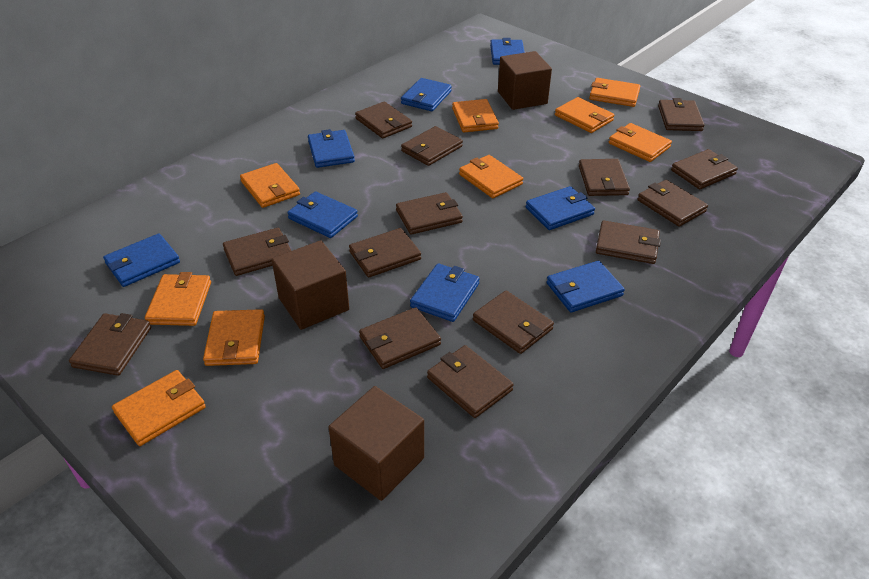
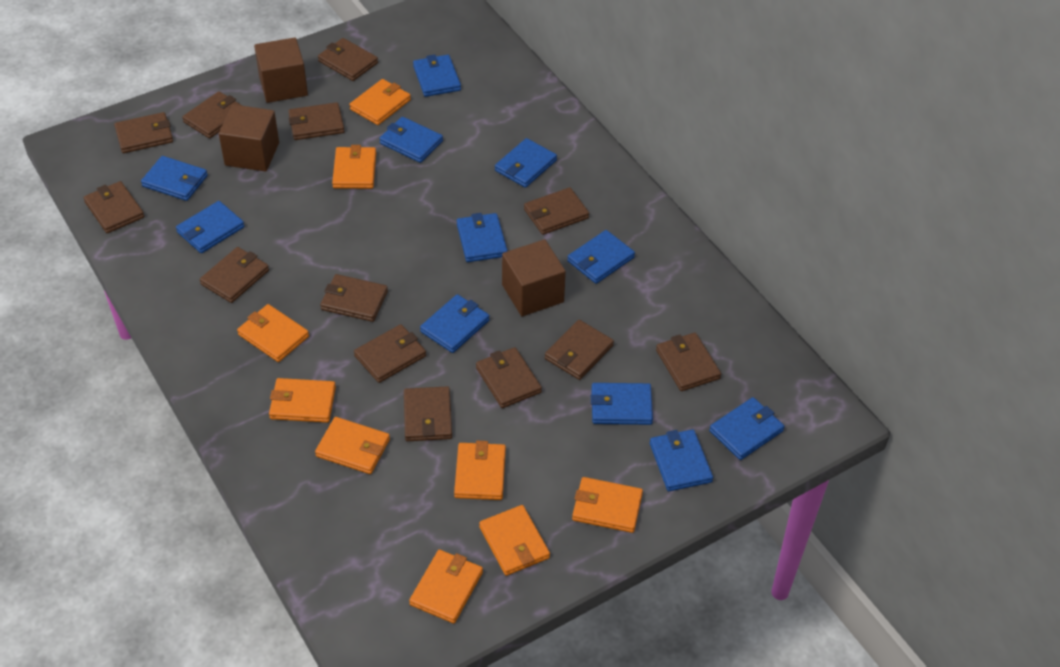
blue wallet: 8 -> 11
brown wallet: 14 -> 13

